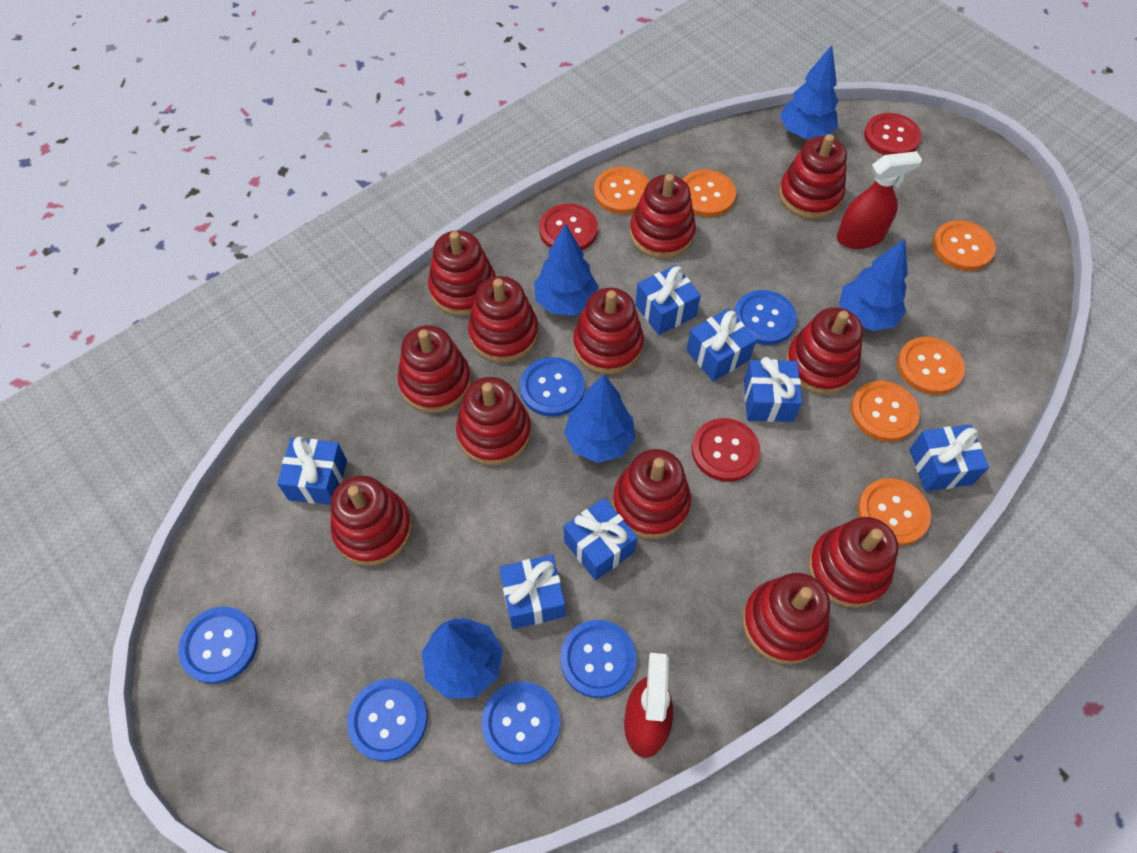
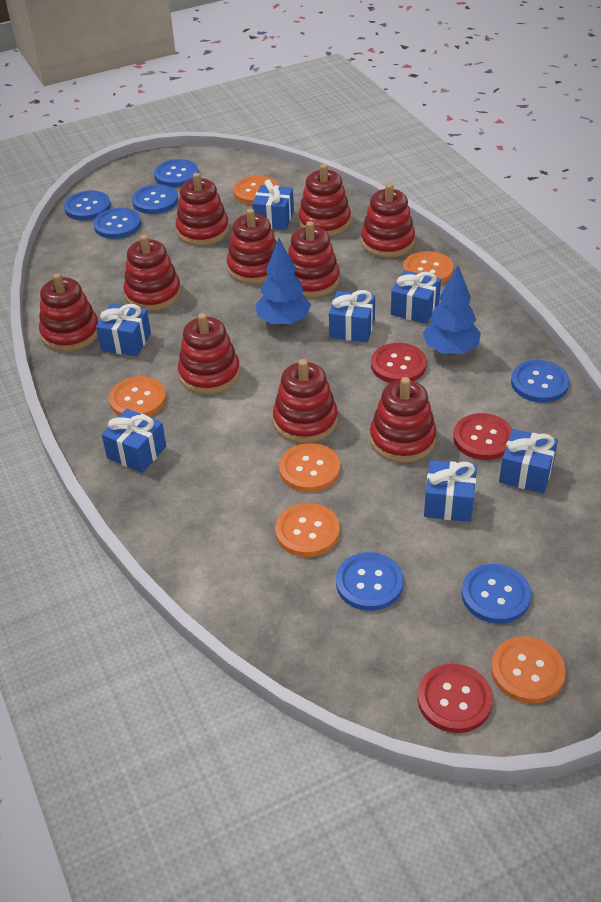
blue button: 6 -> 7
blue tree: 5 -> 2
red spray bottle: 2 -> 0
red stacking toy: 12 -> 10

